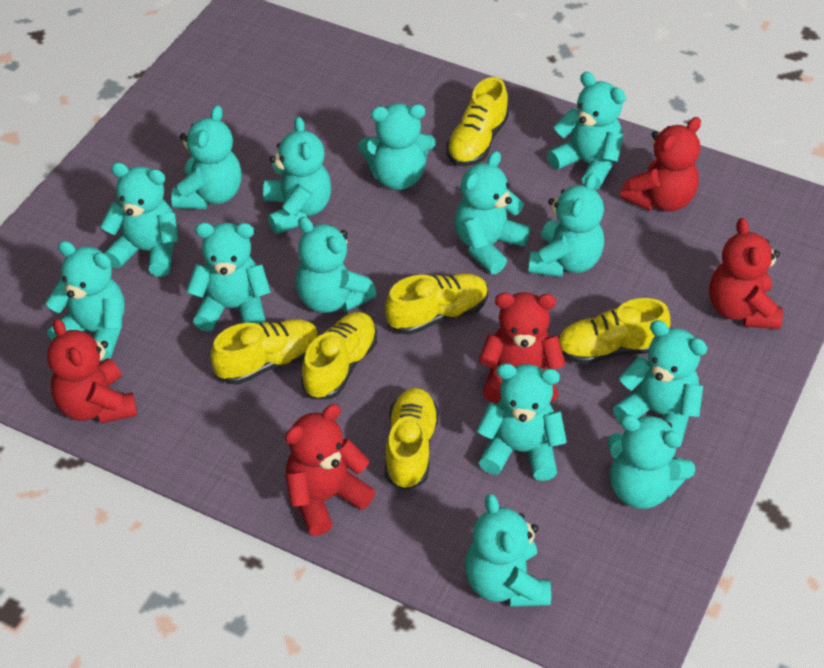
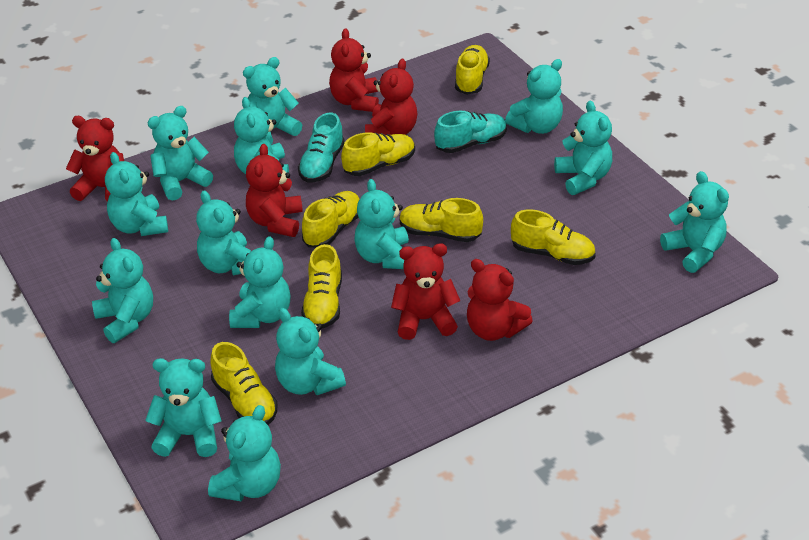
red teddy bear: 5 -> 6
turquoise shoe: 0 -> 2
yellow shoe: 6 -> 7

